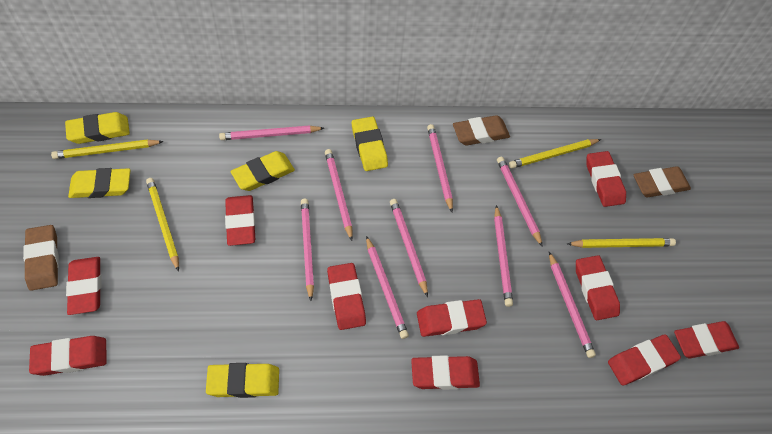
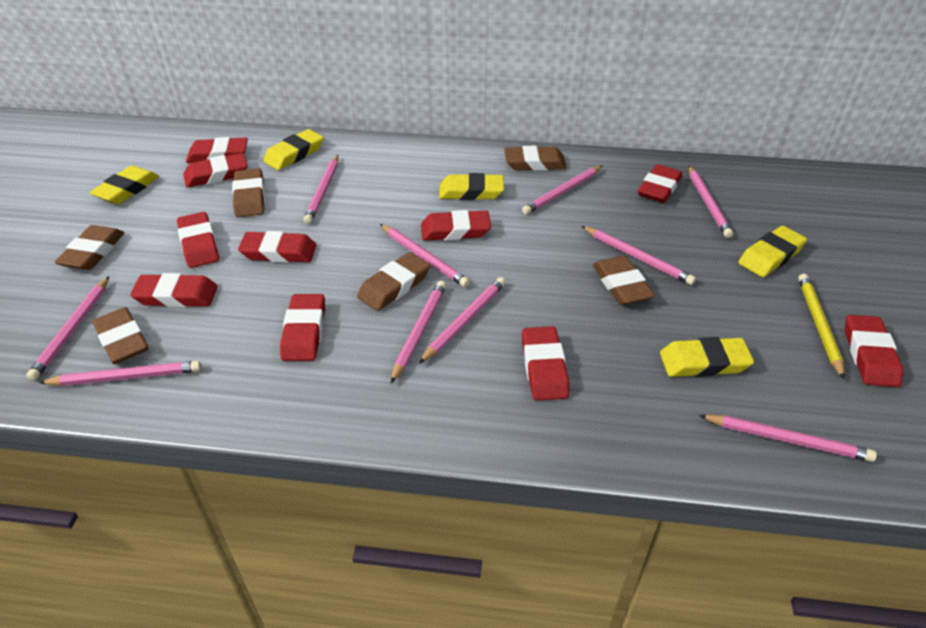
brown eraser: 3 -> 6
pink pencil: 9 -> 10
yellow pencil: 4 -> 1

